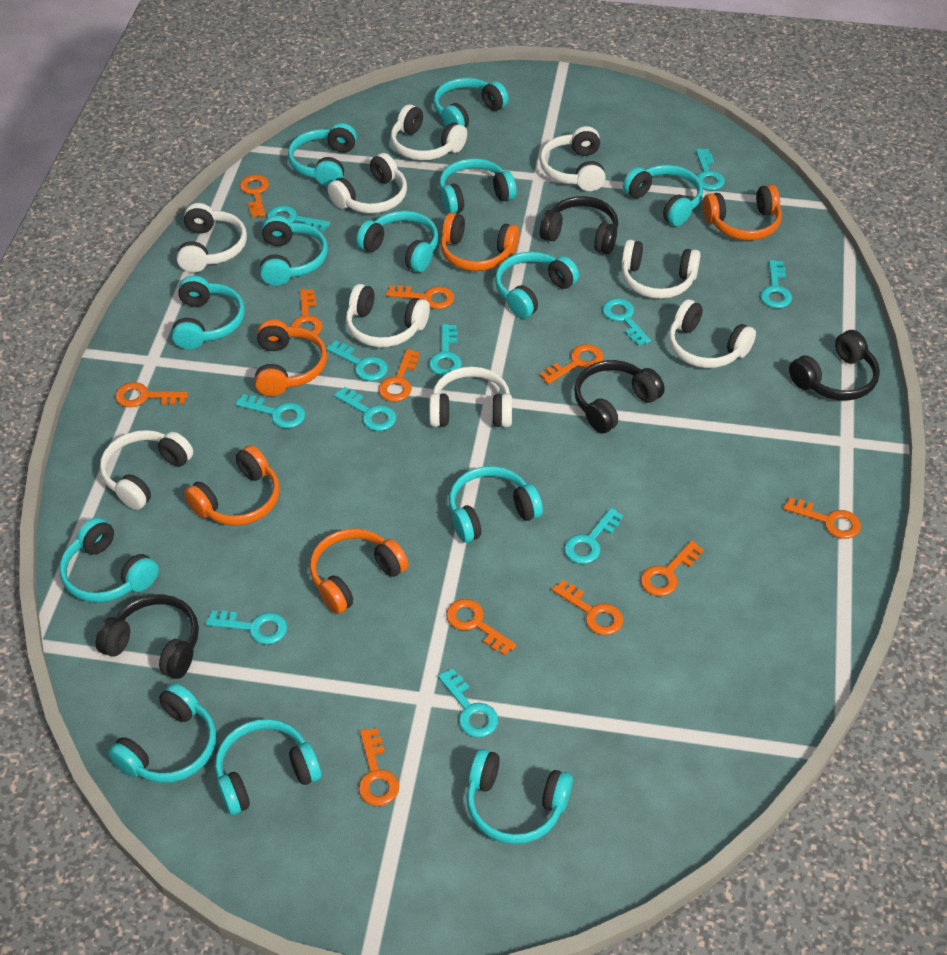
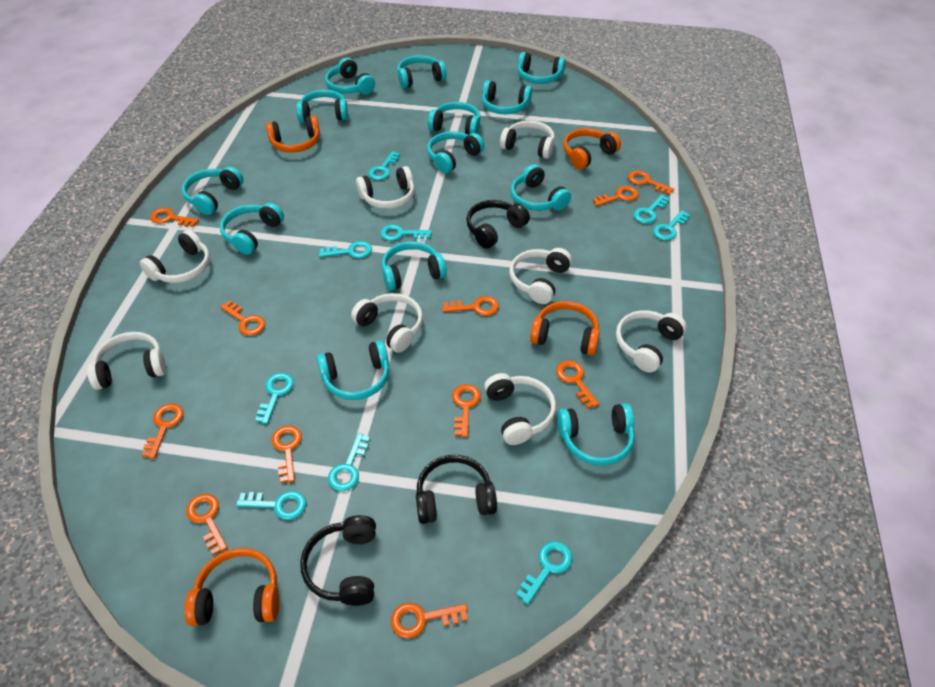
black headphones: 4 -> 3
orange headphones: 5 -> 4
turquoise key: 11 -> 9
white headphones: 9 -> 8

